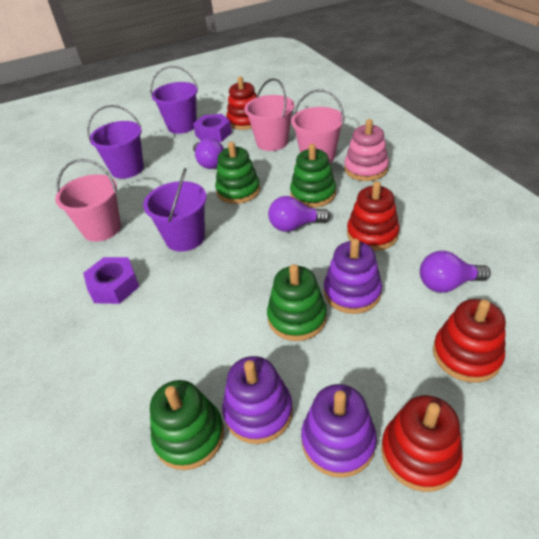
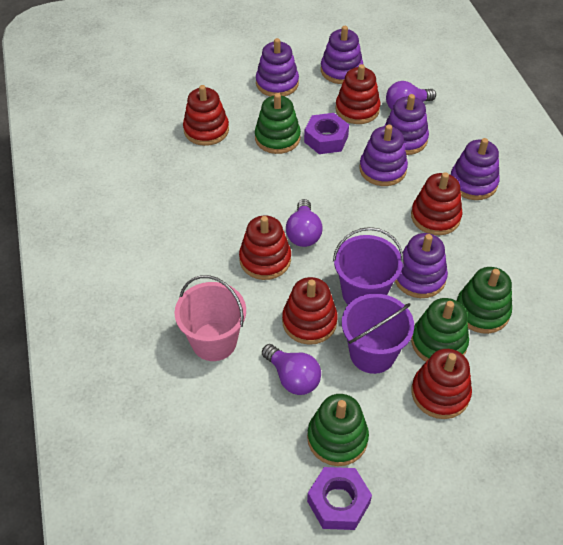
pink bucket: 3 -> 1
pink stacking toy: 1 -> 0
purple bucket: 3 -> 2
purple stacking toy: 3 -> 6
red stacking toy: 4 -> 6

